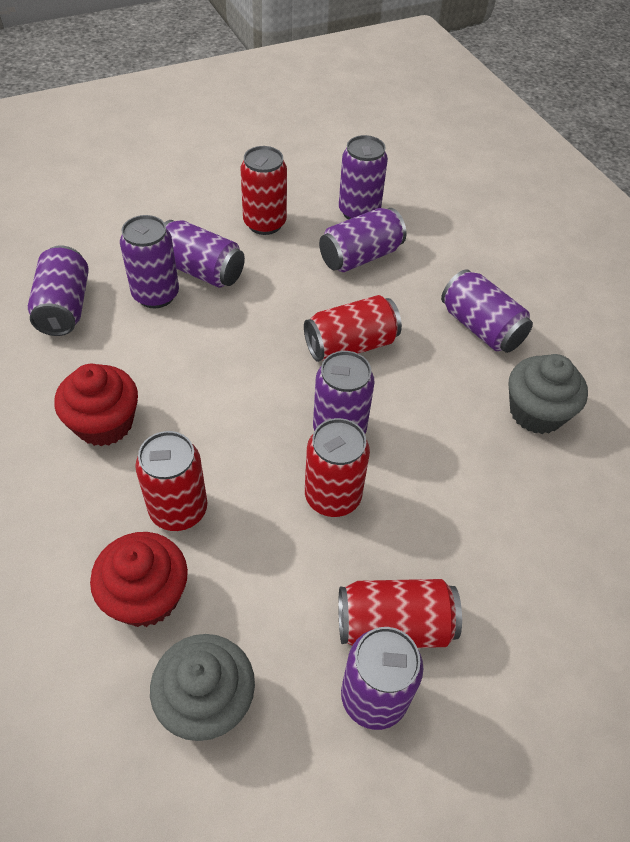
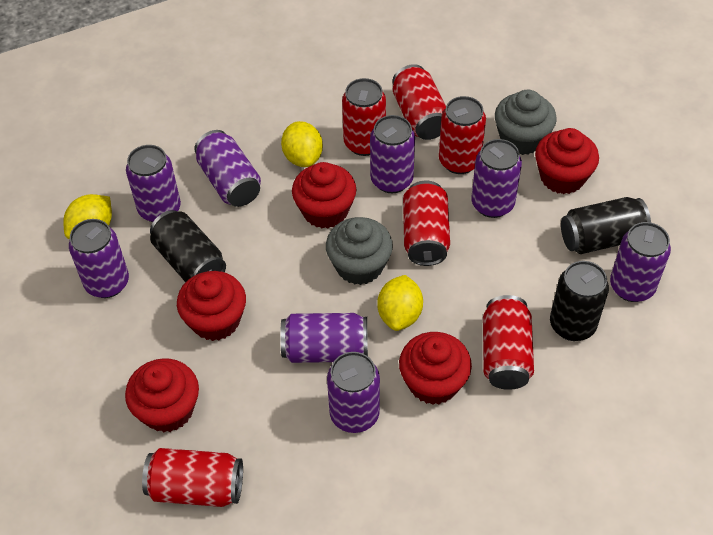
black can: 0 -> 3
red can: 5 -> 6
red cupcake: 2 -> 5
yellow lemon: 0 -> 3

